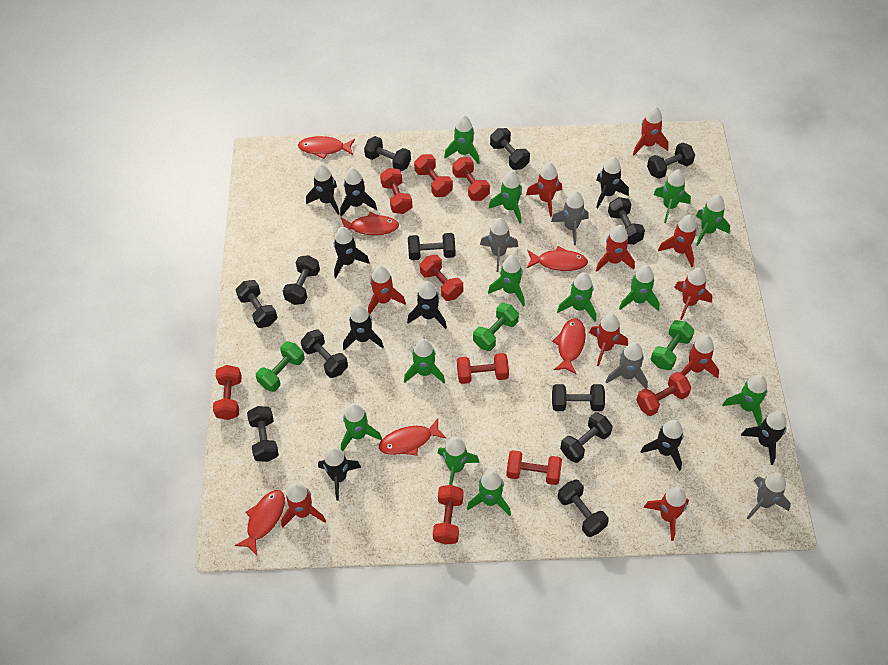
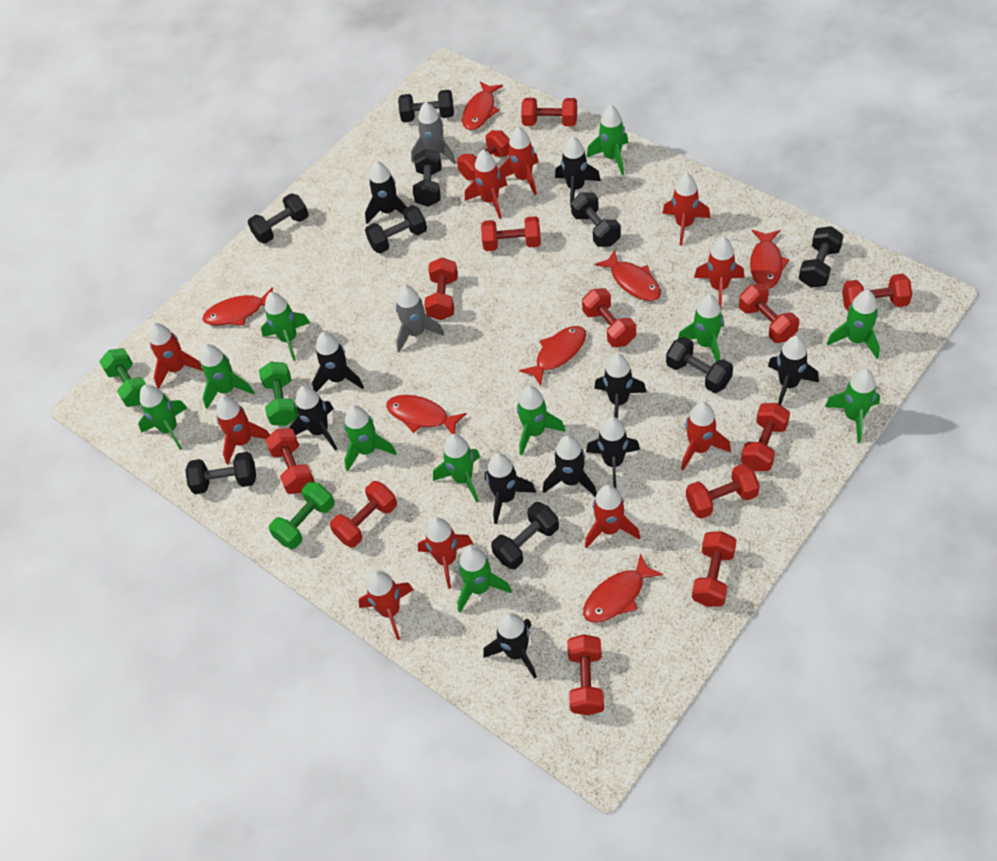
black dumbbell: 12 -> 9
black rocket: 9 -> 10
green rocket: 12 -> 11
grey rocket: 4 -> 2
red dumbbell: 9 -> 13
red fish: 6 -> 7

